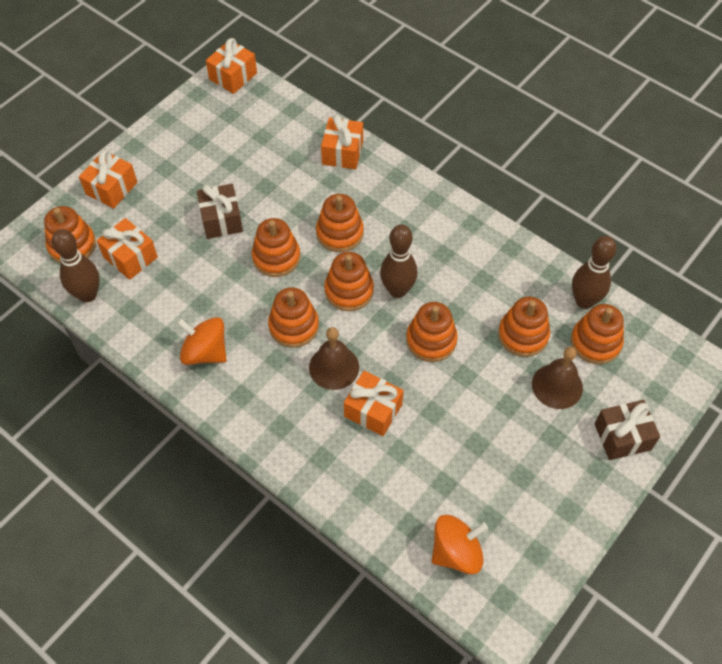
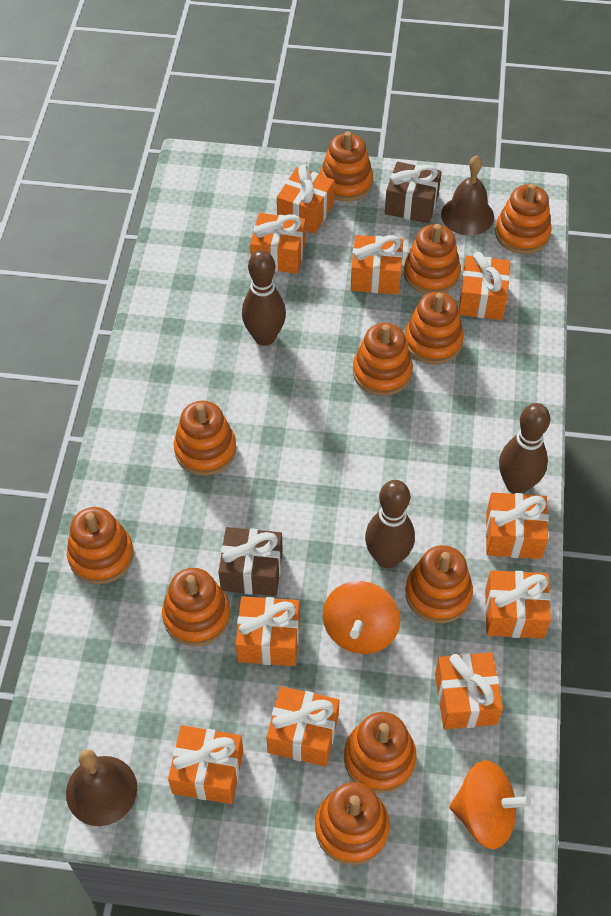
orange gift: 5 -> 10
orange stacking toy: 8 -> 11

